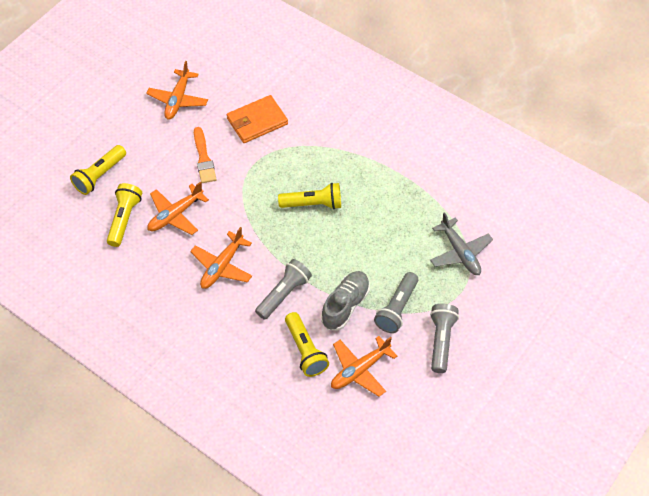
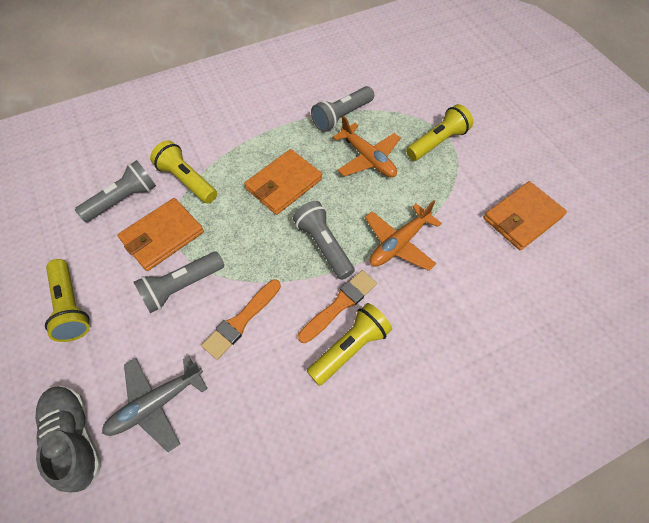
grey flashlight: 3 -> 4
orange brush: 1 -> 2
orange plane: 4 -> 2
orange wallet: 1 -> 3

